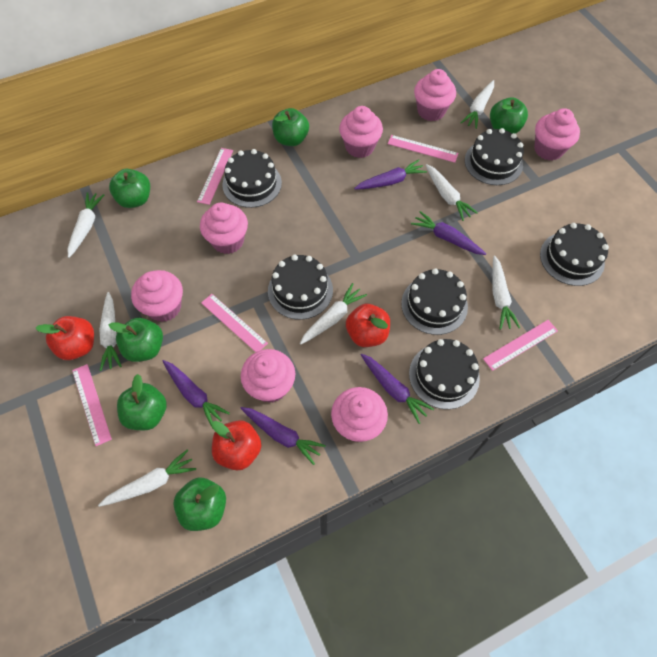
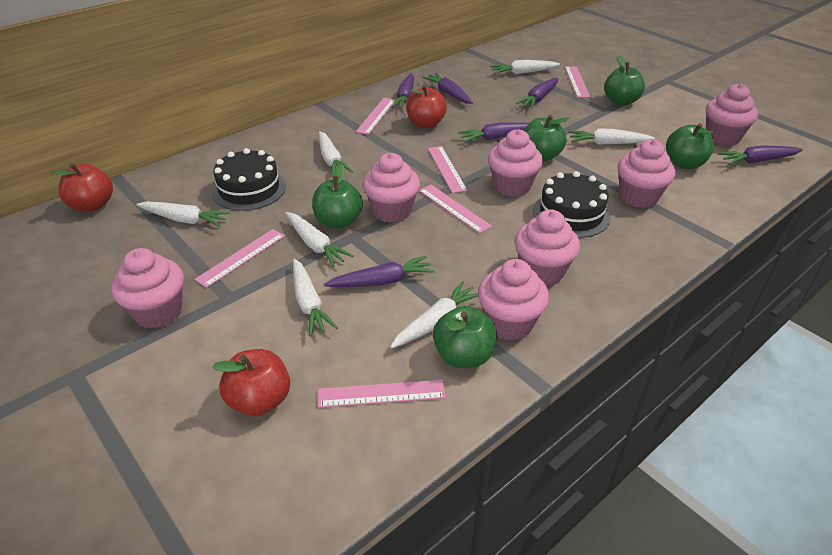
black cake: 6 -> 2
green apple: 6 -> 5
pink ruler: 5 -> 6
purple carrot: 5 -> 6

